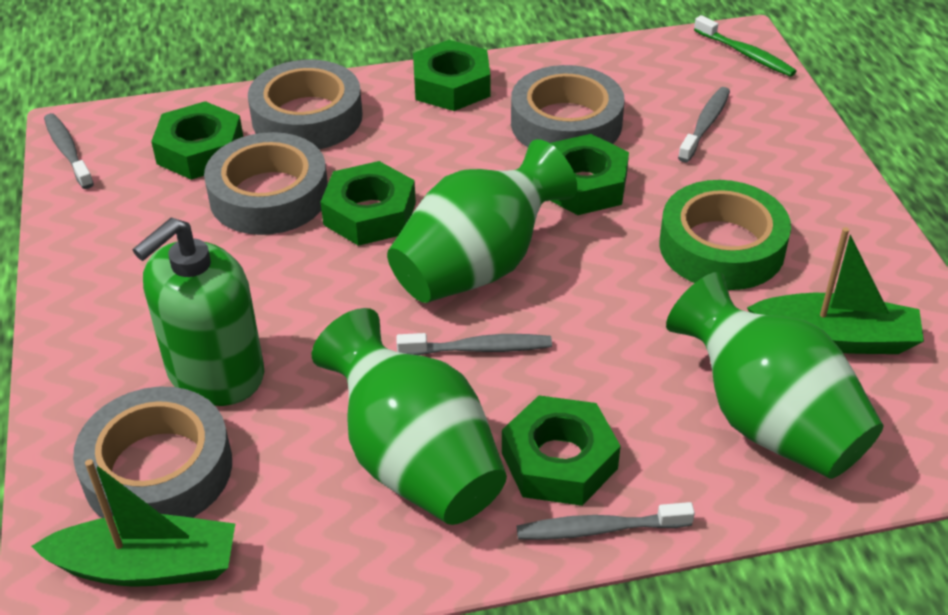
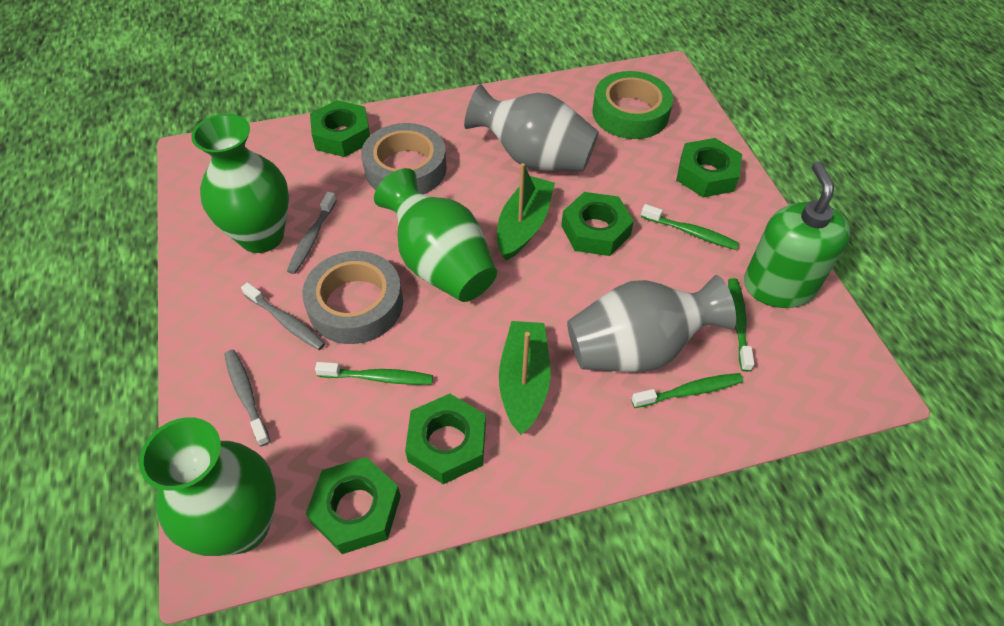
green toothbrush: 1 -> 4
grey tape: 4 -> 2
grey toothbrush: 4 -> 3
grey vase: 0 -> 2

